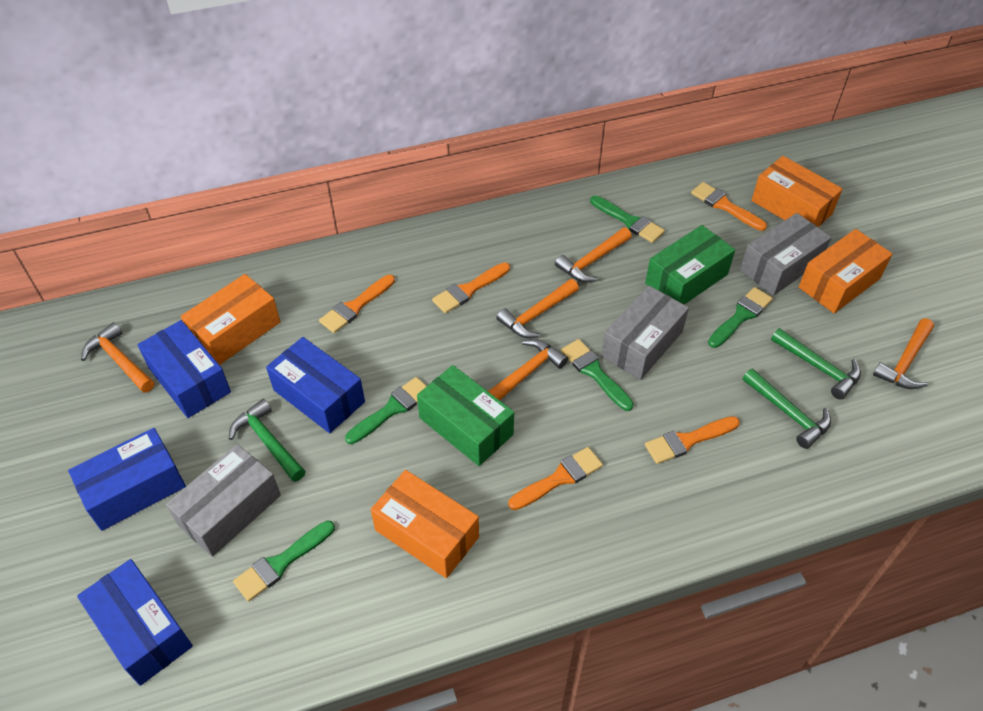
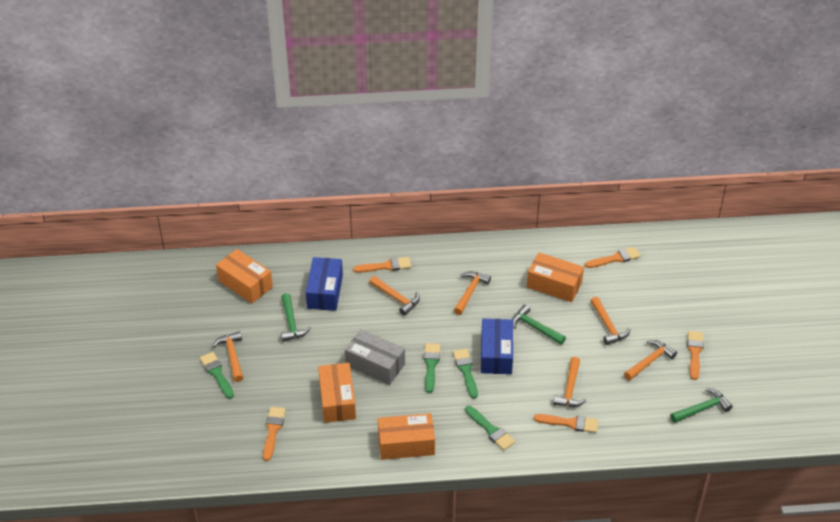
blue box: 4 -> 2
green box: 2 -> 0
green brush: 5 -> 4
grey box: 3 -> 1
orange hammer: 5 -> 6

